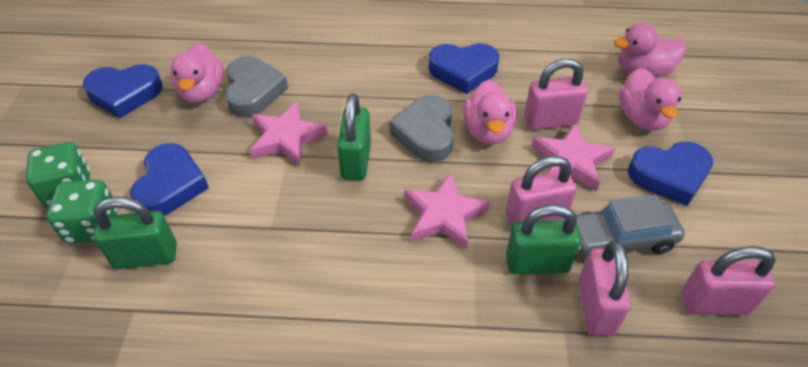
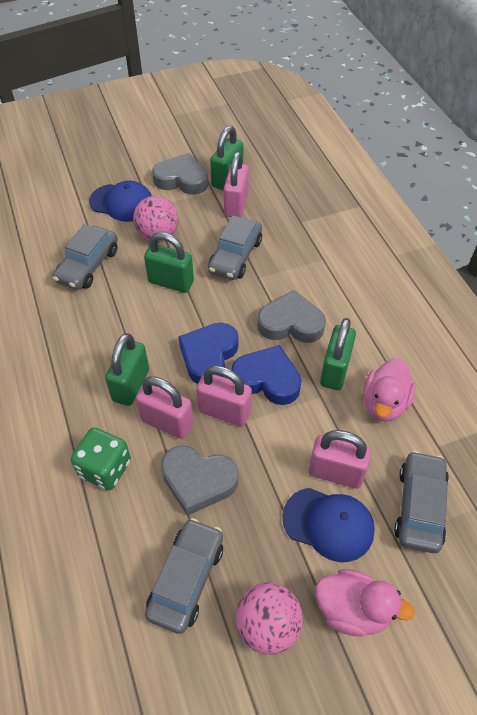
blue cap: 0 -> 2
blue heart: 4 -> 2
green dice: 2 -> 1
green padlock: 3 -> 4
grey car: 1 -> 4
grey heart: 2 -> 3
pink ball: 0 -> 2
pink duck: 4 -> 2
pink star: 3 -> 0

